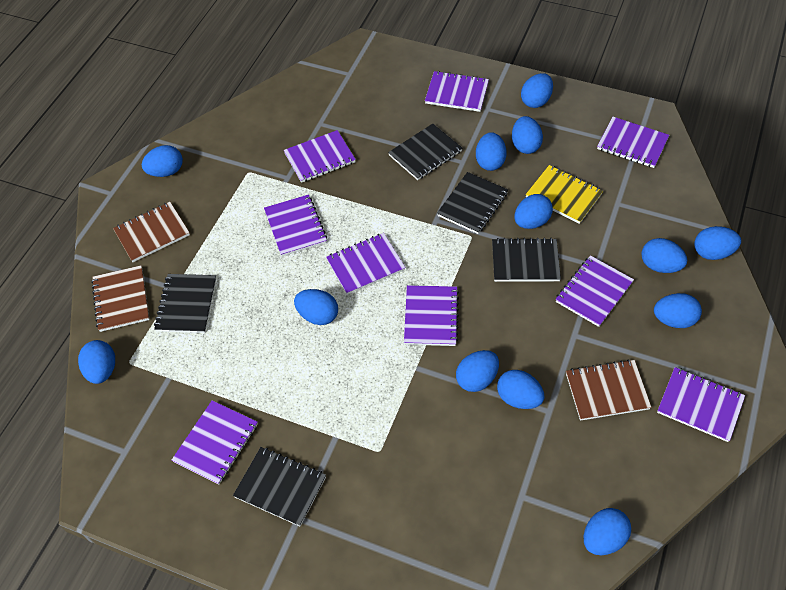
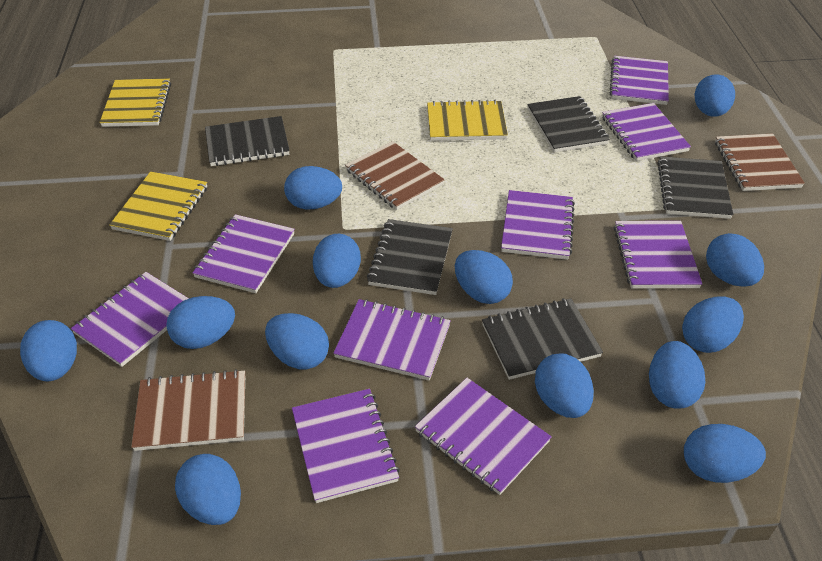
yellow notebook: 1 -> 3

